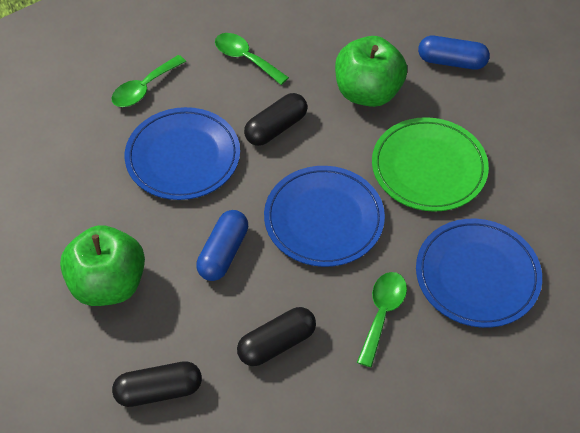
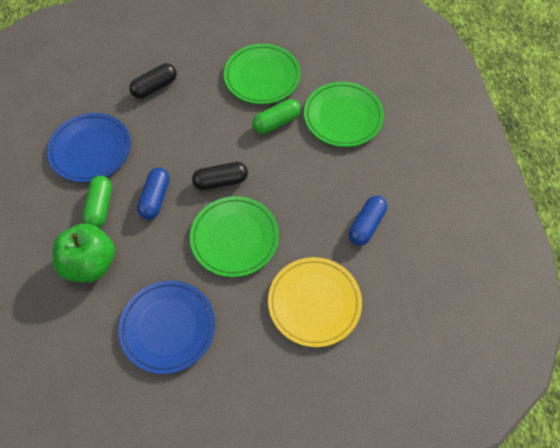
black capsule: 3 -> 2
blue plate: 3 -> 2
green apple: 2 -> 1
green capsule: 0 -> 2
green plate: 1 -> 3
green spoon: 3 -> 0
yellow plate: 0 -> 1

